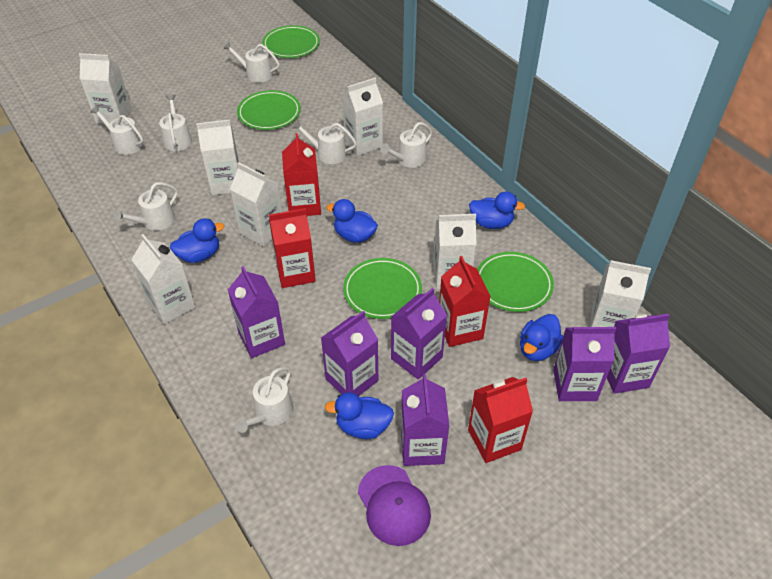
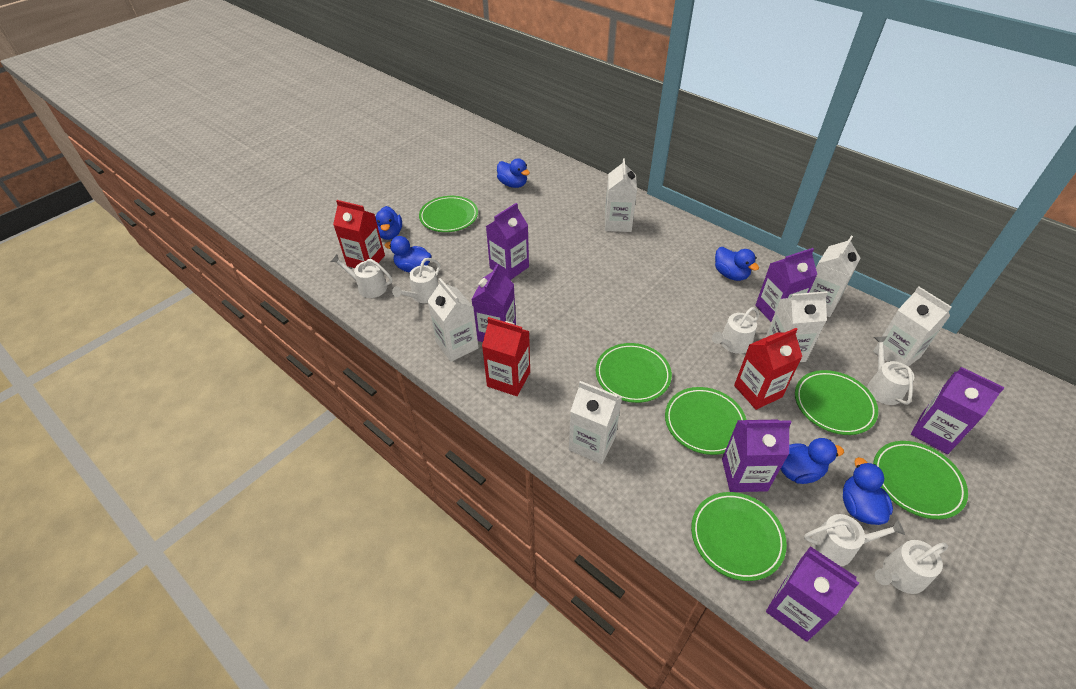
blue duck: 5 -> 6
green plate: 4 -> 6
purple cap: 1 -> 0
red carton: 4 -> 3
white carton: 7 -> 6
white watering can: 7 -> 6

